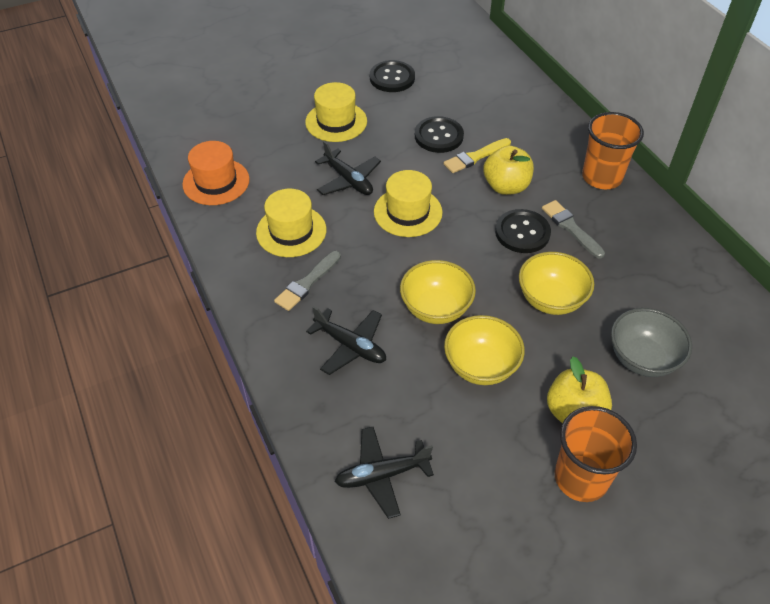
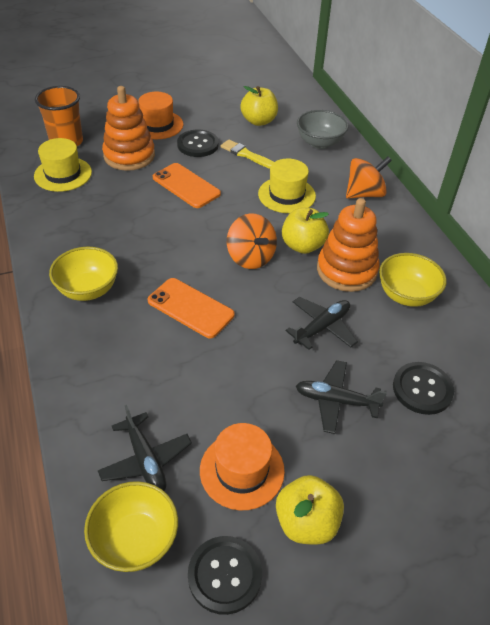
grey brush: 2 -> 0
orange cup: 2 -> 1
orange hat: 1 -> 2
orange phone: 0 -> 2
orange spinning top: 0 -> 2
orange stacking toy: 0 -> 2
yellow apple: 2 -> 3
yellow hat: 3 -> 2

